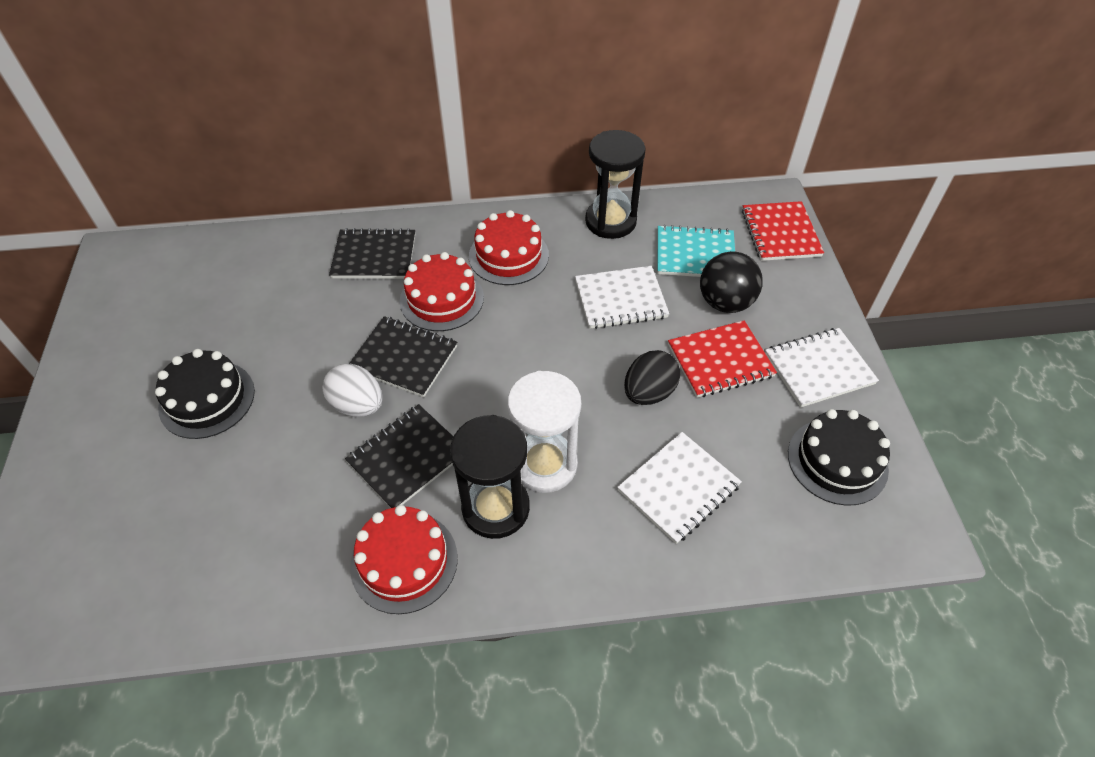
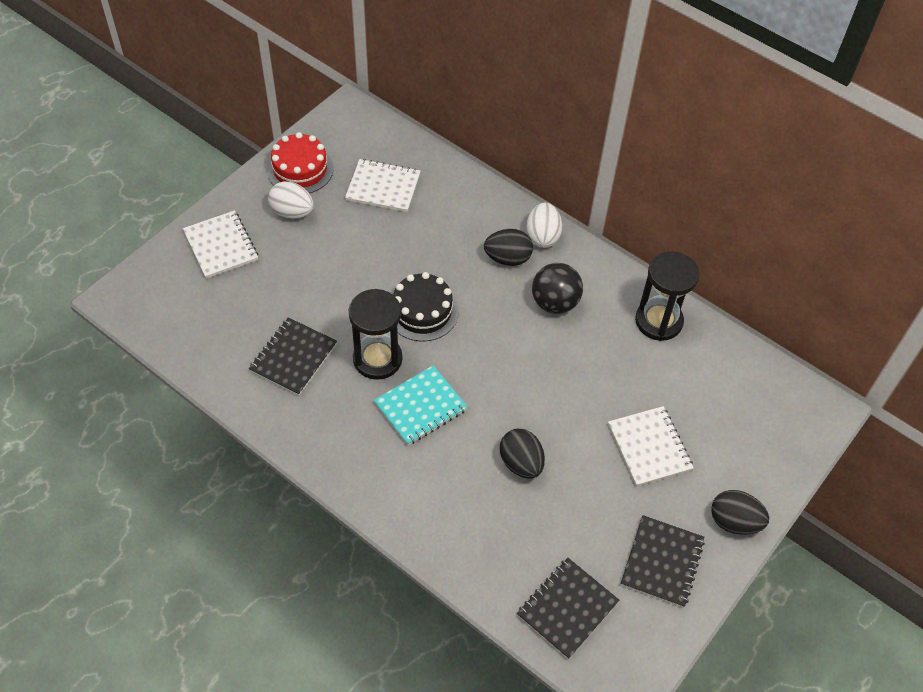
black cake: 2 -> 1
black egg: 1 -> 3
red cake: 3 -> 1
red notebook: 2 -> 0
white egg: 1 -> 2
white hourglass: 1 -> 0

